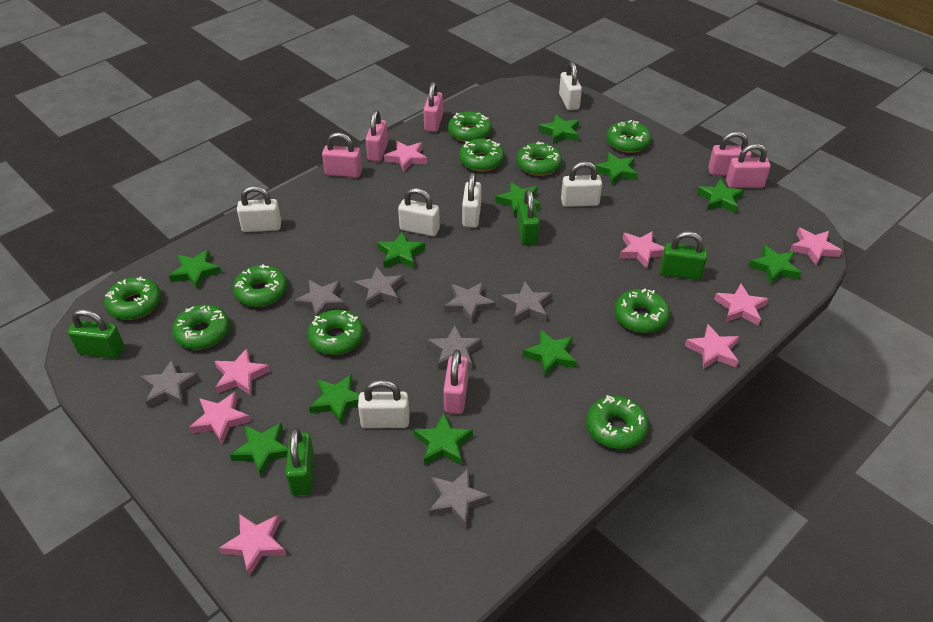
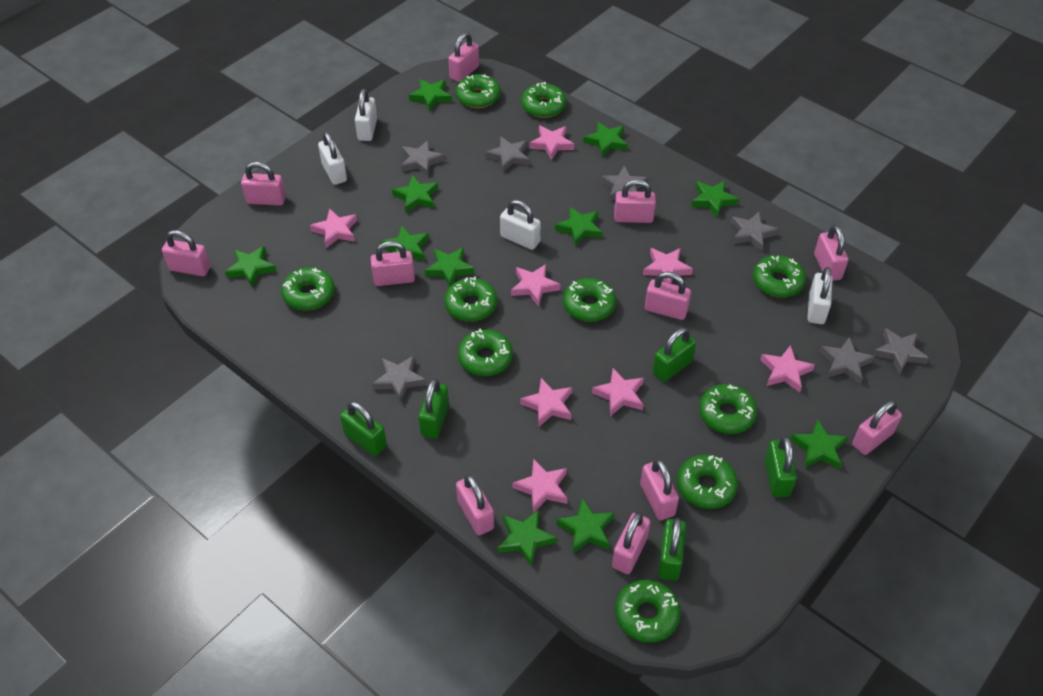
green padlock: 4 -> 5
pink padlock: 6 -> 11
white padlock: 6 -> 4

